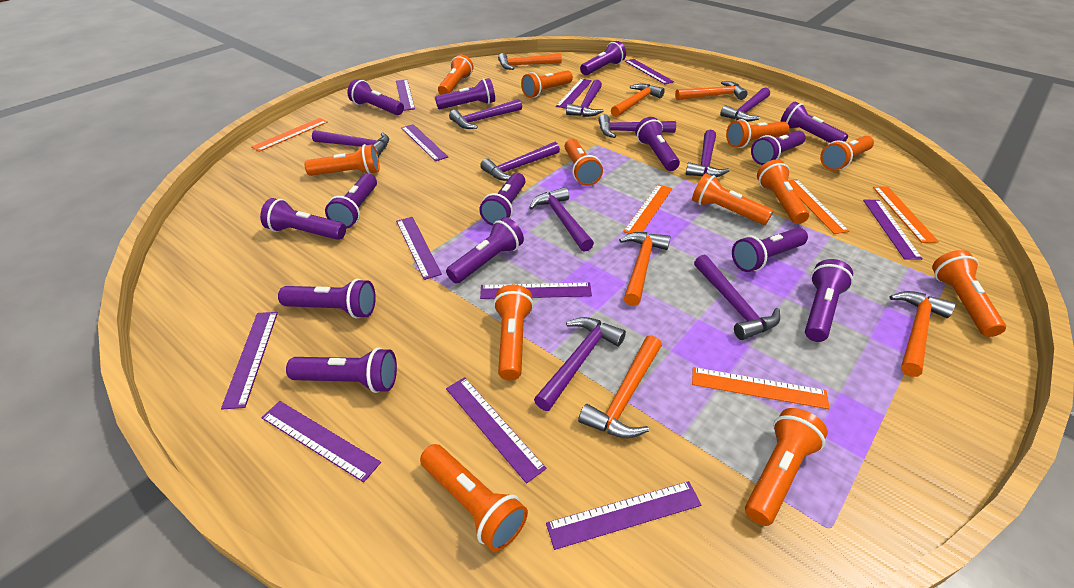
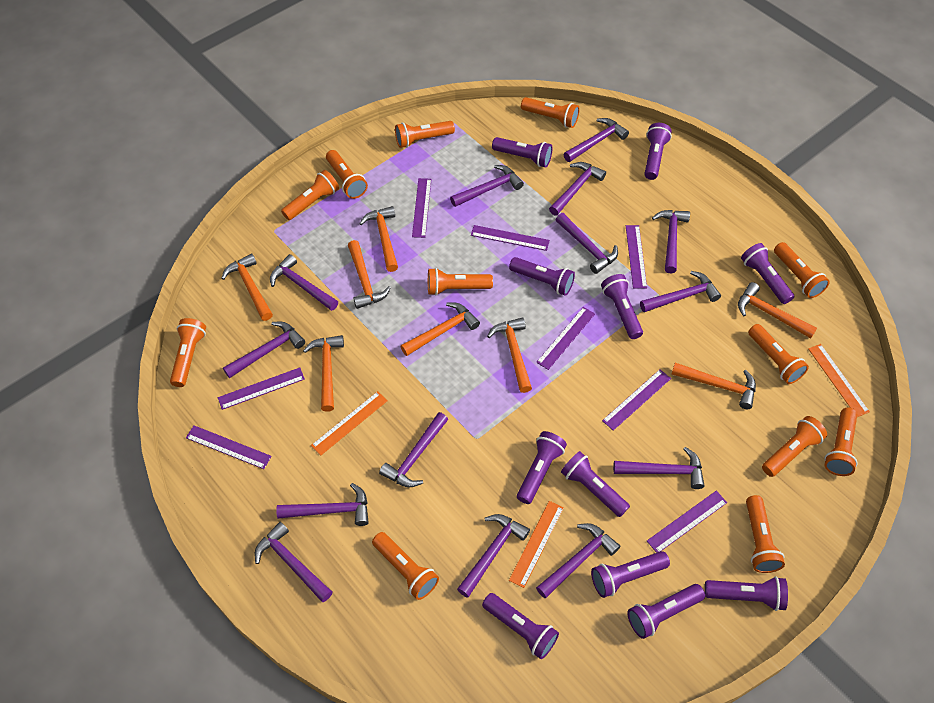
orange hammer: 6 -> 8
orange ruler: 5 -> 3
purple flashlight: 14 -> 11
purple hammer: 10 -> 14
purple ruler: 11 -> 8

